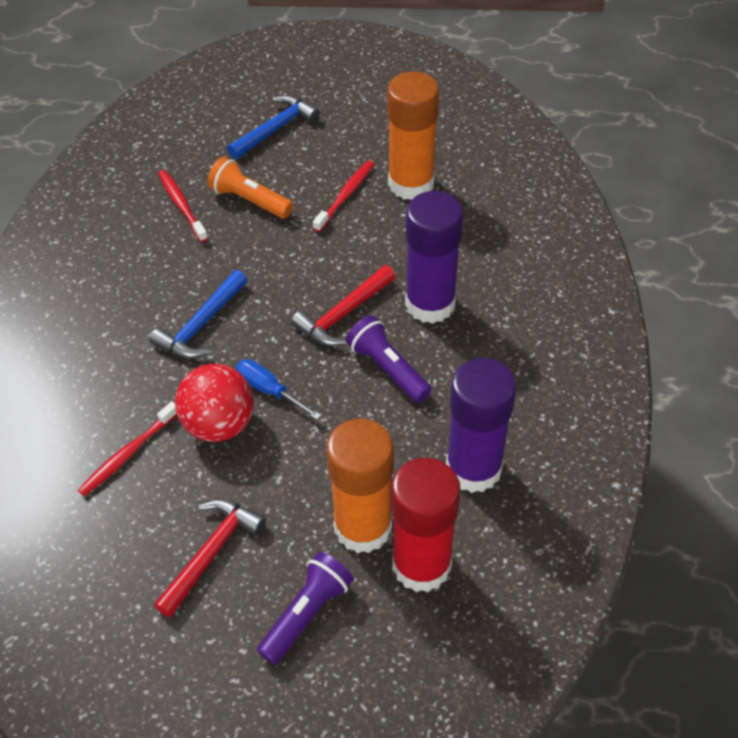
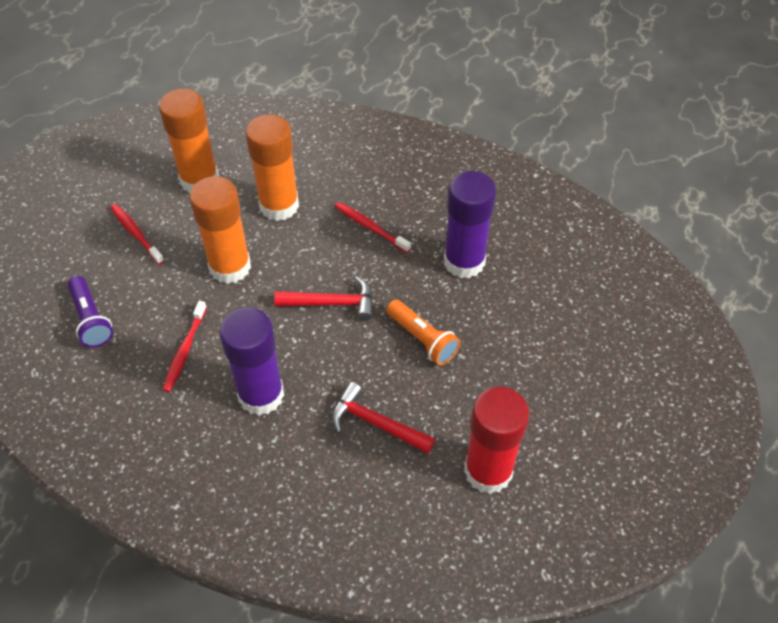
blue hammer: 2 -> 0
blue screwdriver: 1 -> 0
orange glue stick: 2 -> 3
purple flashlight: 2 -> 1
red ball: 1 -> 0

